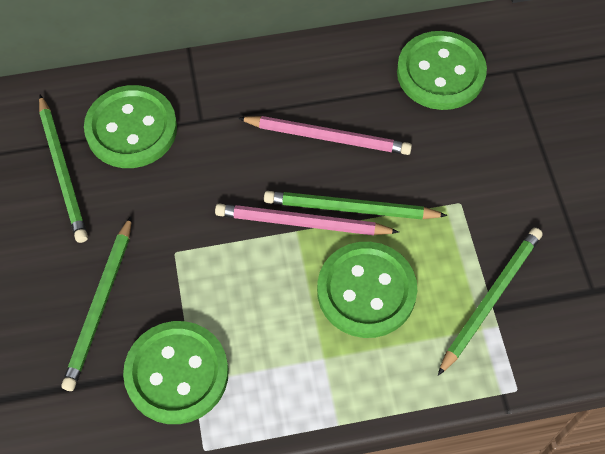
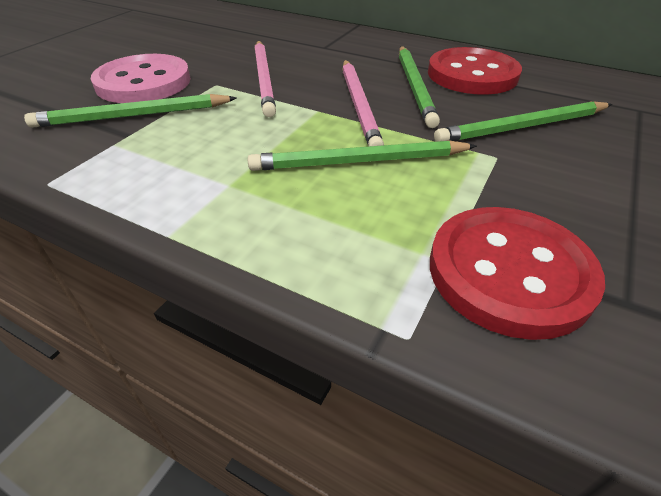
green button: 4 -> 0
pink button: 0 -> 1
red button: 0 -> 2

